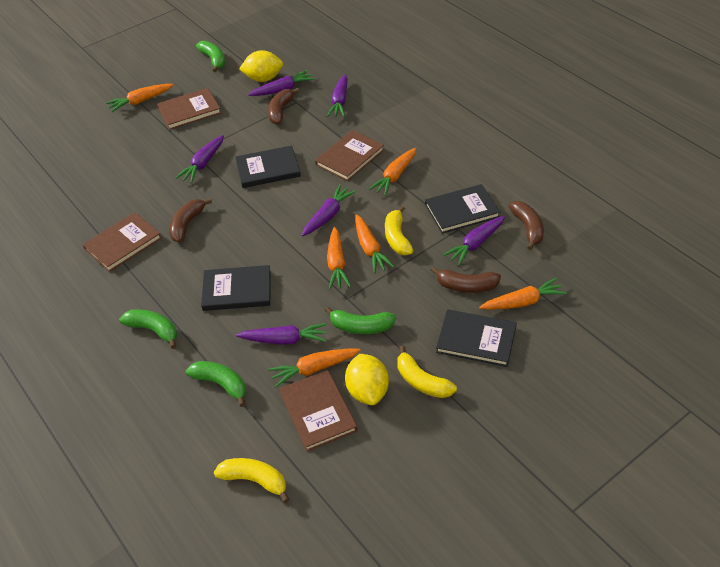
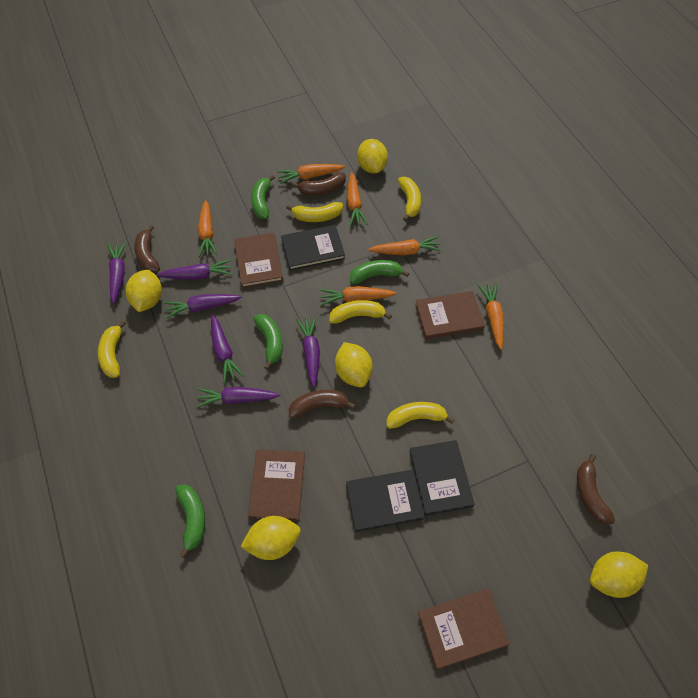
black book: 4 -> 3
yellow banana: 3 -> 5
yellow lemon: 2 -> 5

